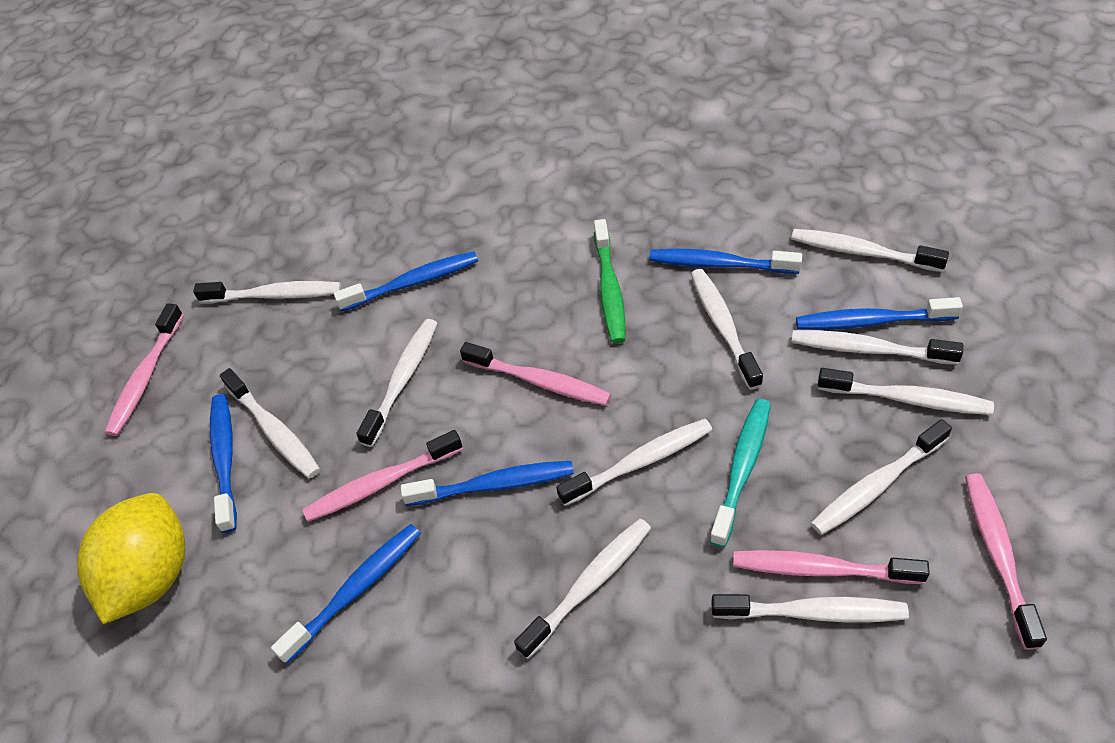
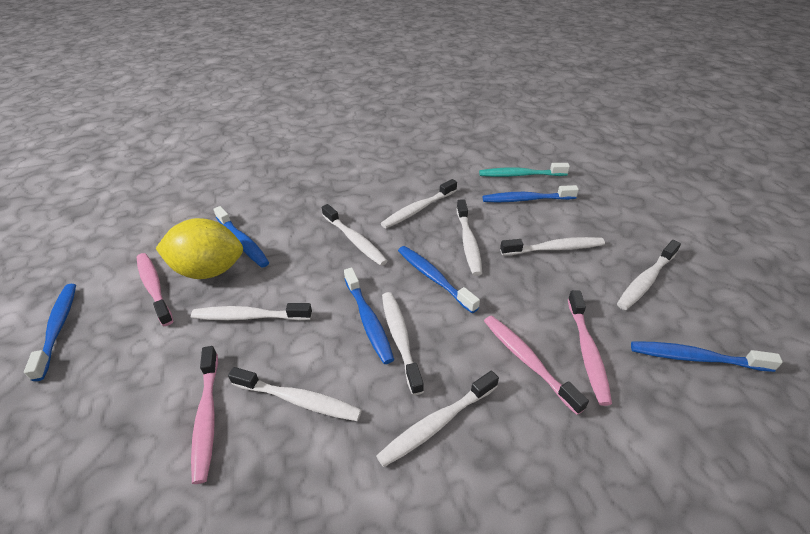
green toothbrush: 1 -> 0
pink toothbrush: 5 -> 4
white toothbrush: 11 -> 9

